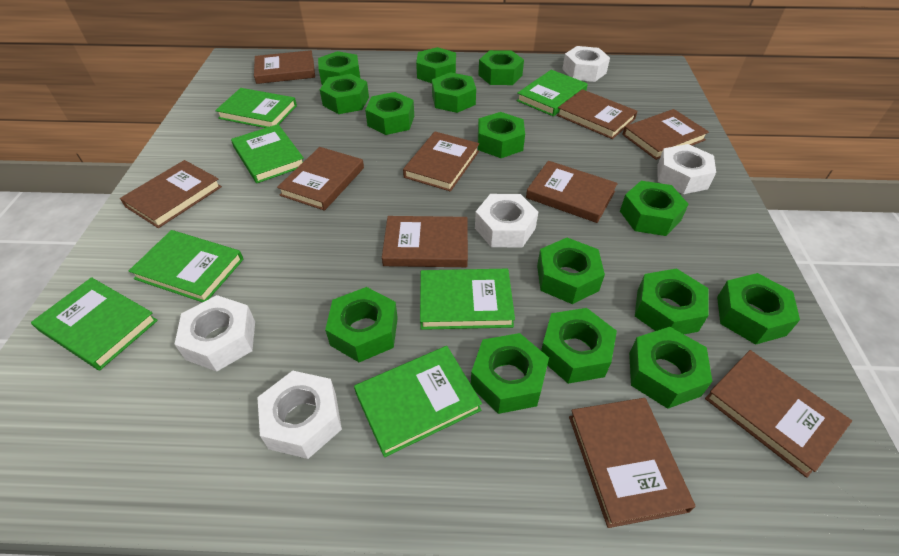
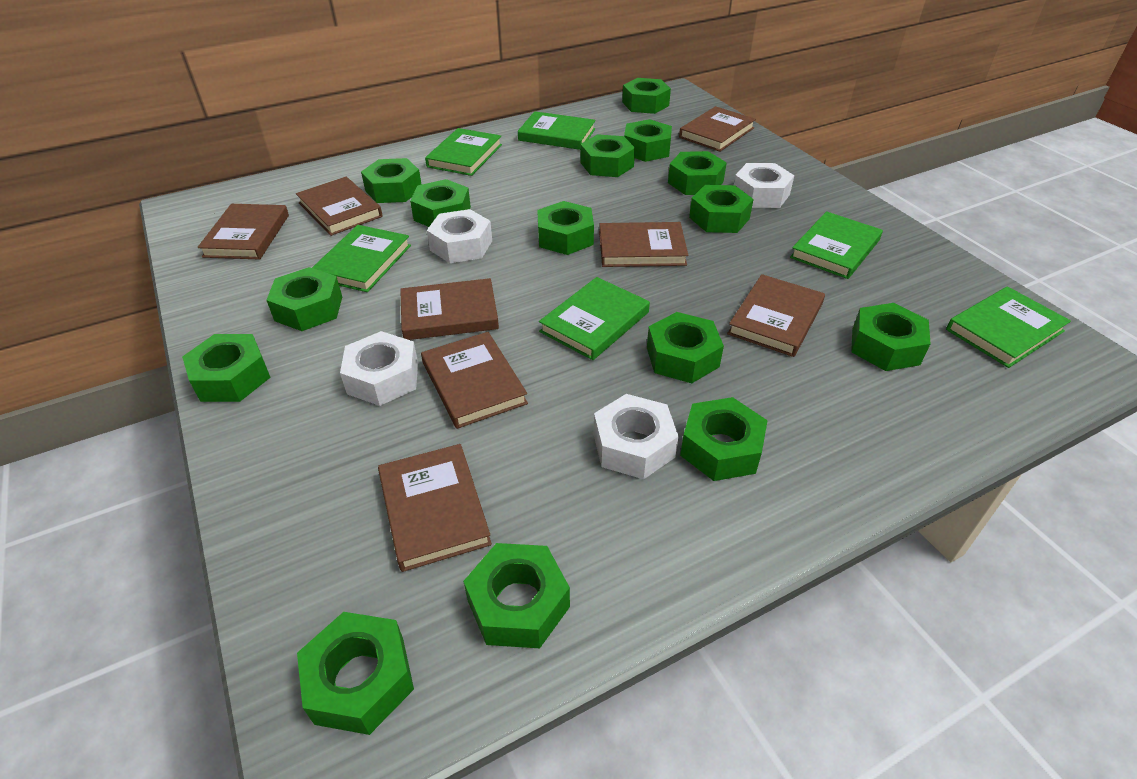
brown book: 10 -> 8
green book: 7 -> 6
white nut: 5 -> 4

